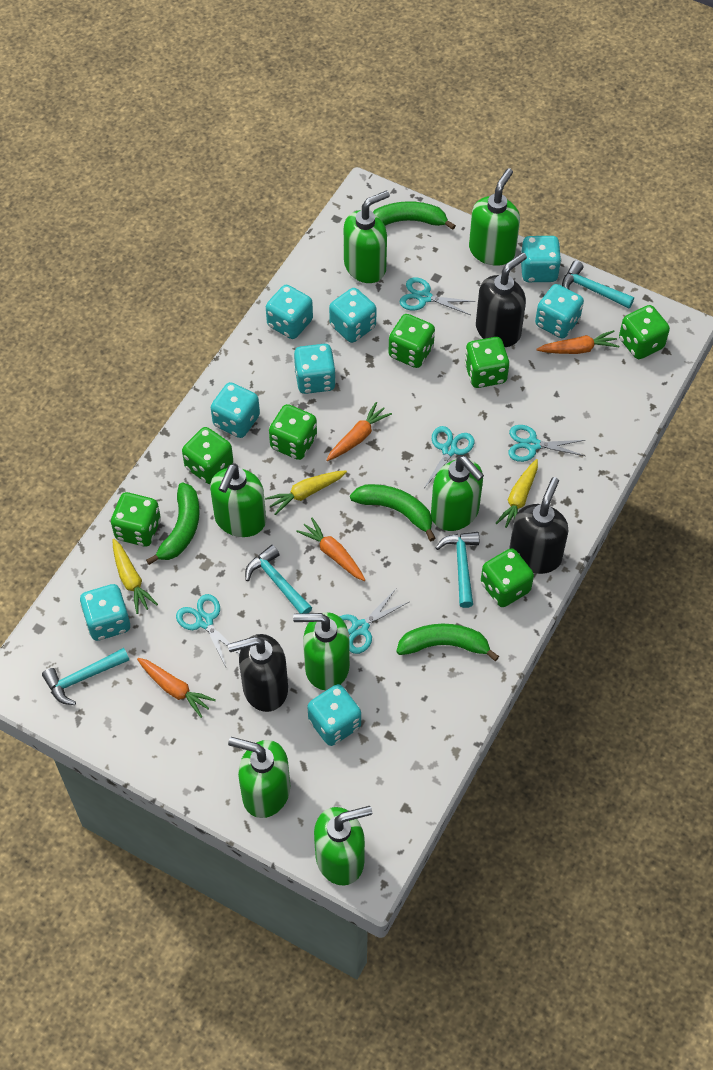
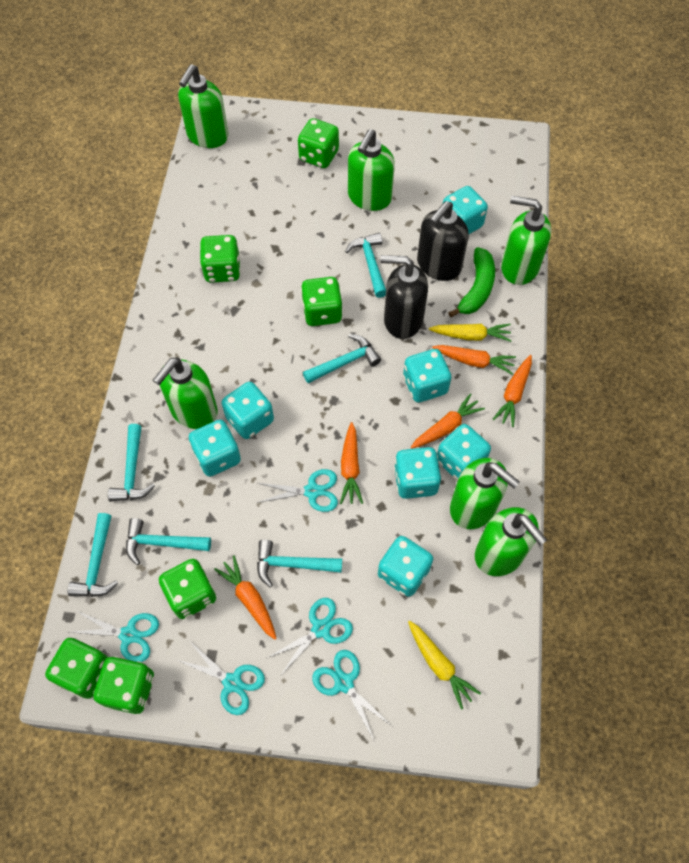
black soap dispenser: 3 -> 2
green banana: 4 -> 1
green dice: 7 -> 6
green soap dispenser: 7 -> 6
orange carrot: 4 -> 5
turquoise dice: 8 -> 7
turquoise hammer: 4 -> 6
yellow carrot: 3 -> 2

